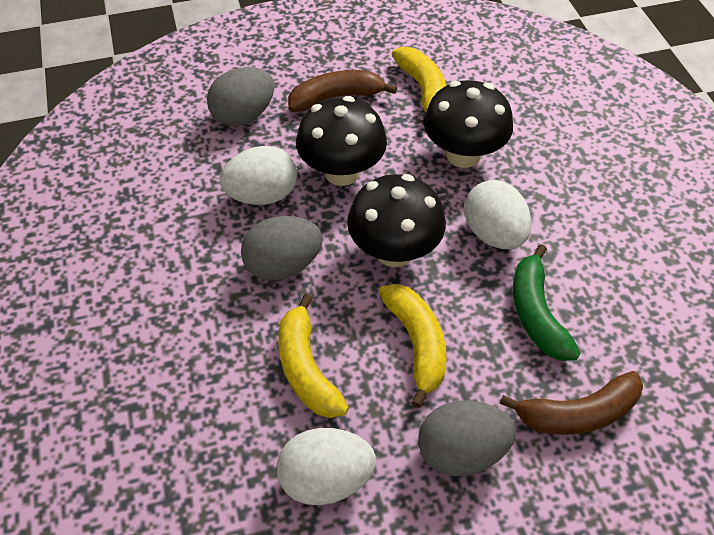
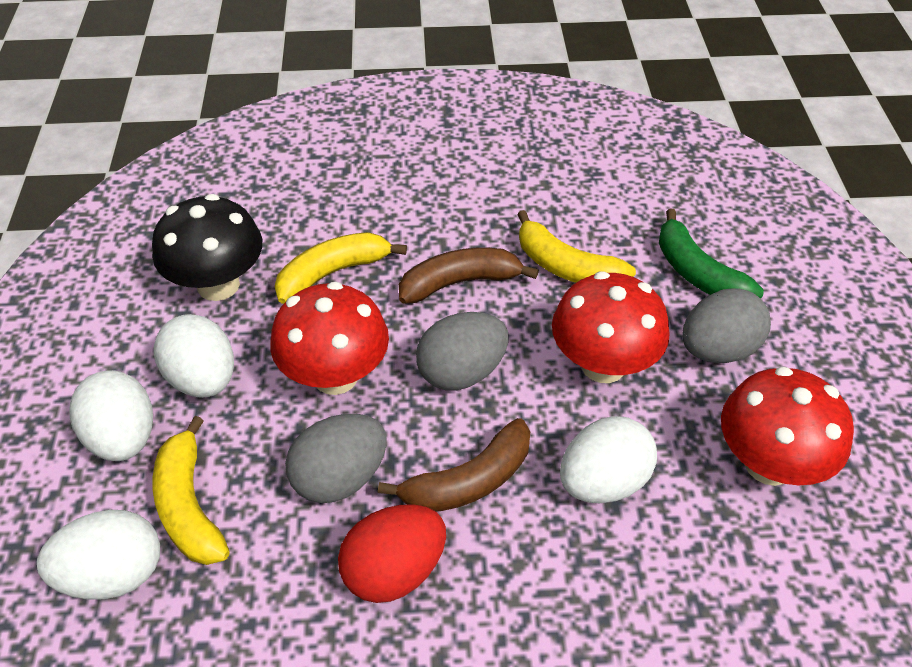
black mushroom: 3 -> 1
red egg: 0 -> 1
red mushroom: 0 -> 3
white egg: 3 -> 4

